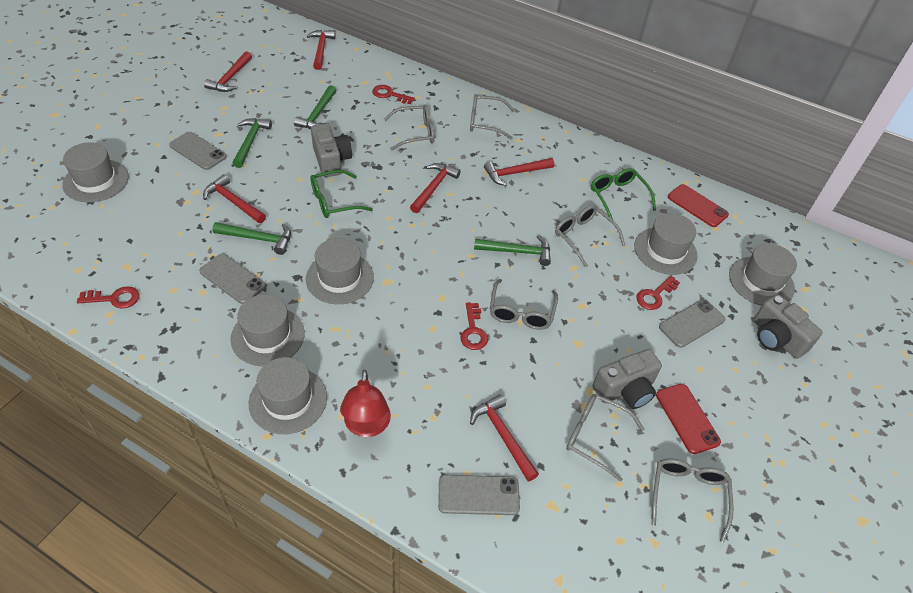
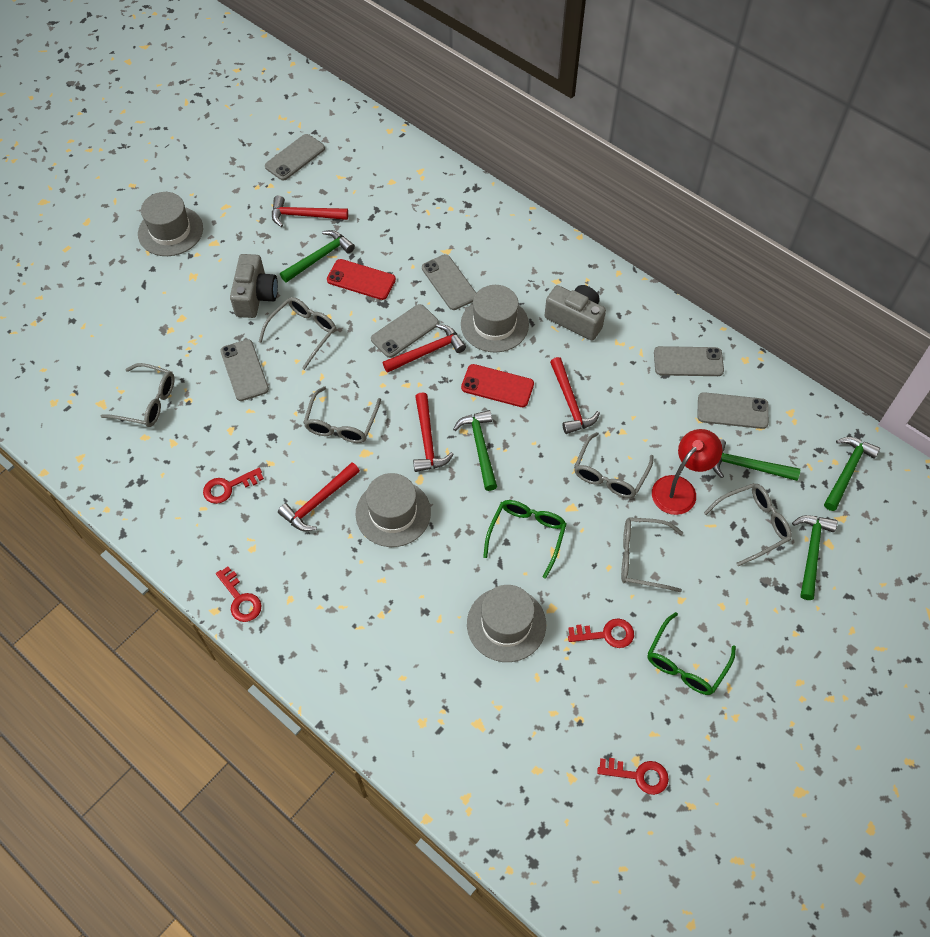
green hammer: 4 -> 5
grey camera: 3 -> 2
grey hat: 6 -> 4
grey phone: 4 -> 6
red hammer: 6 -> 5

